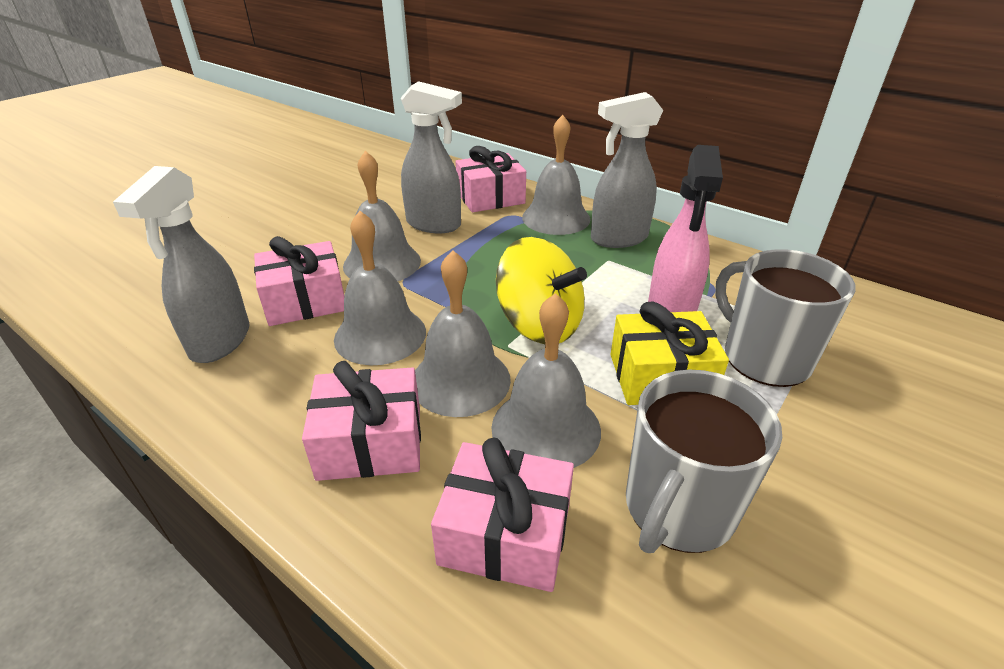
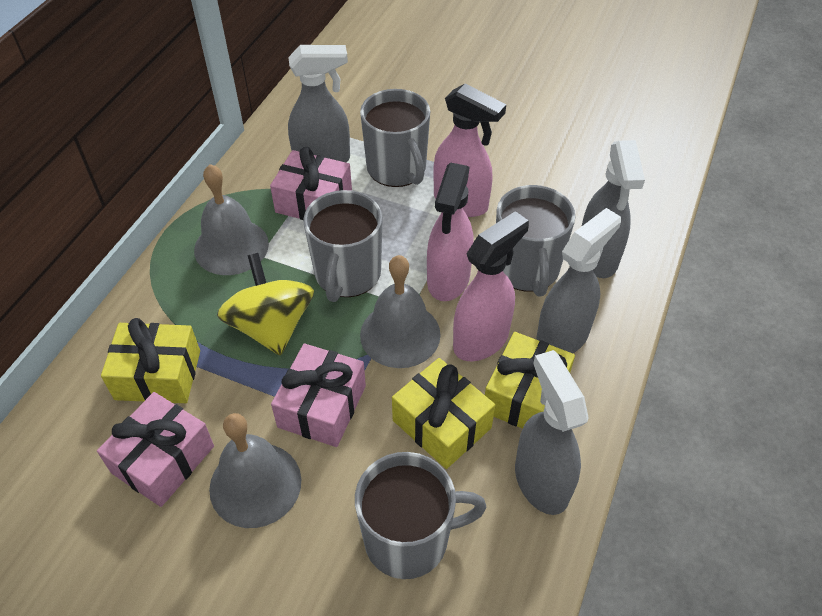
grey bell: 5 -> 3
grey mug: 2 -> 4
grey spray bottle: 3 -> 4
pink gift: 4 -> 3
pink spray bottle: 1 -> 3
yellow gift: 1 -> 3

